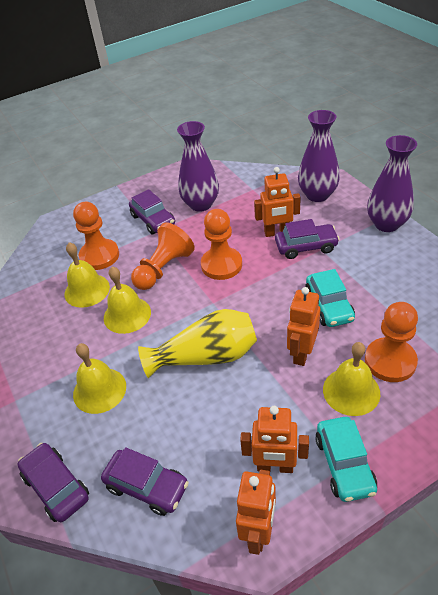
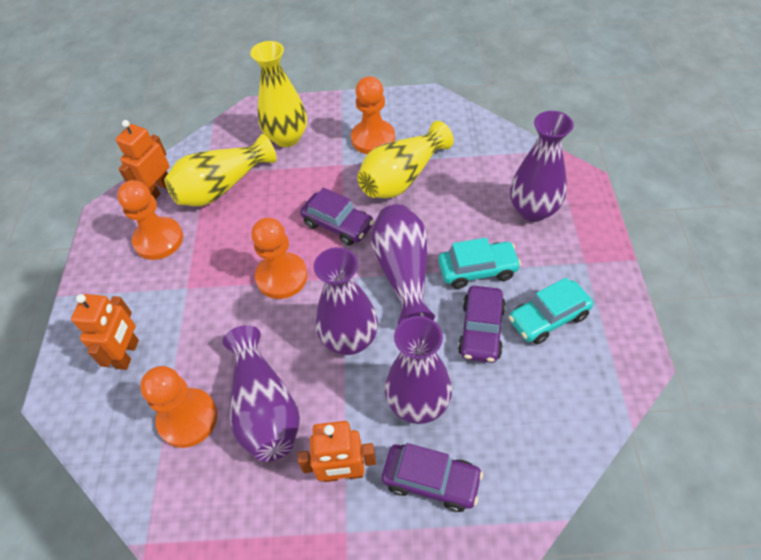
orange robot: 4 -> 3
purple car: 4 -> 3
purple vase: 3 -> 5
yellow bell: 4 -> 0
yellow vase: 1 -> 3

